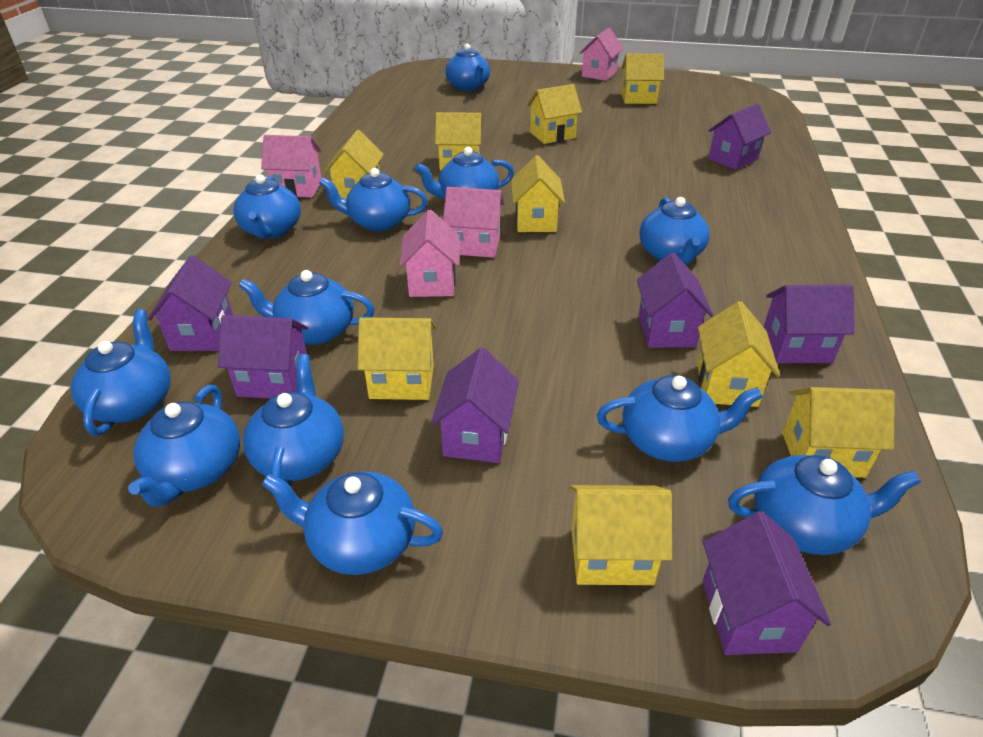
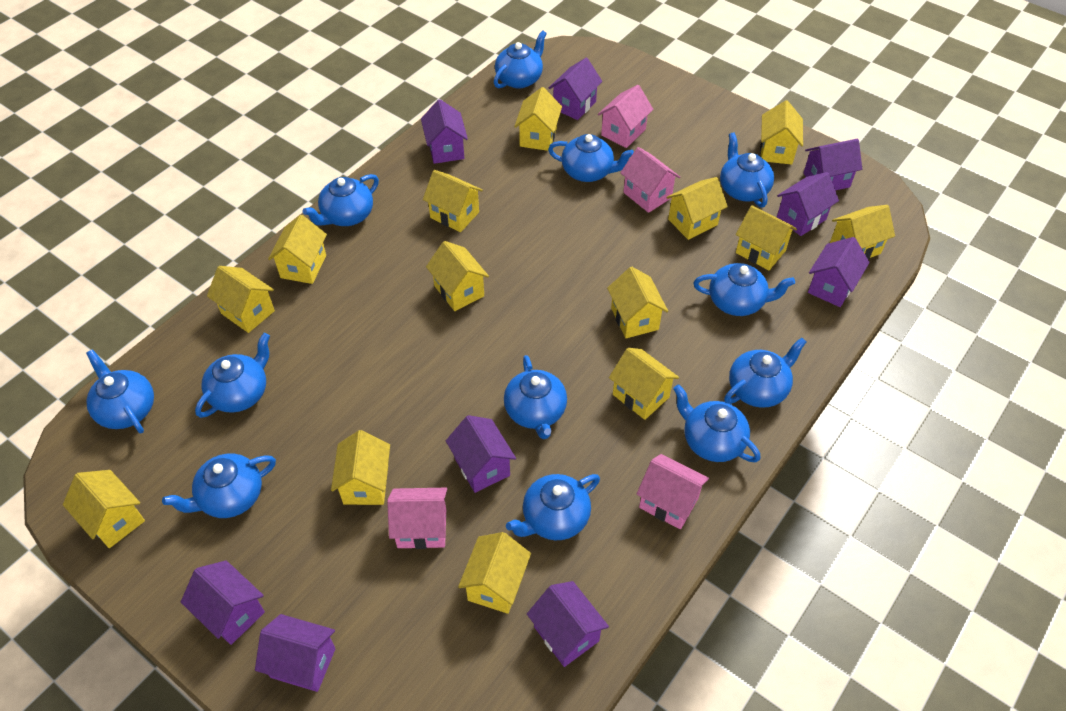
purple house: 7 -> 9
yellow house: 9 -> 14

